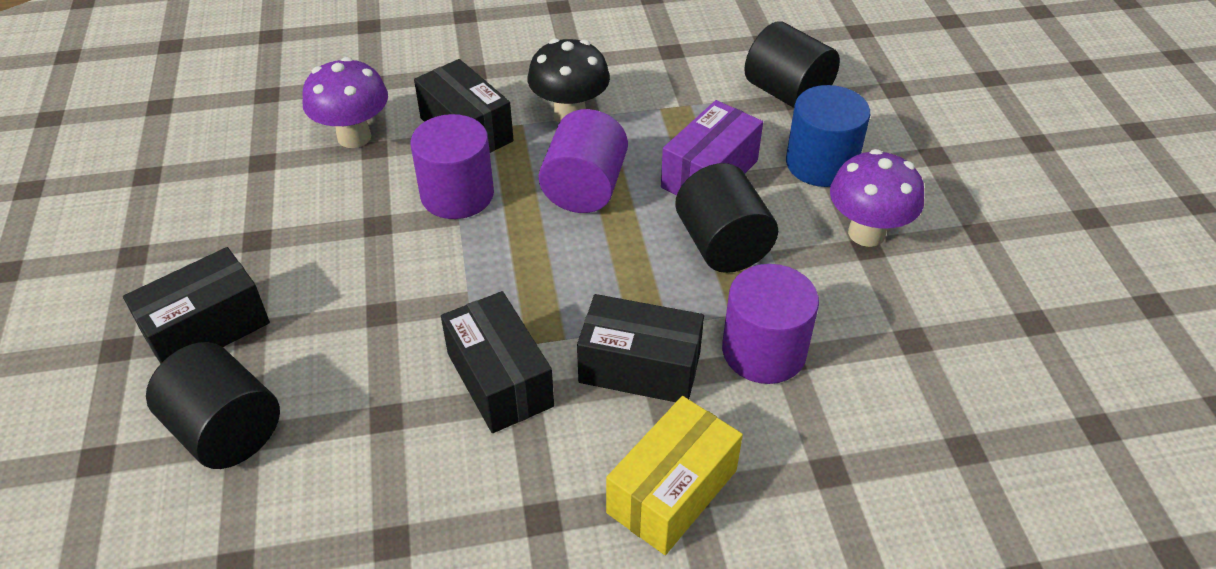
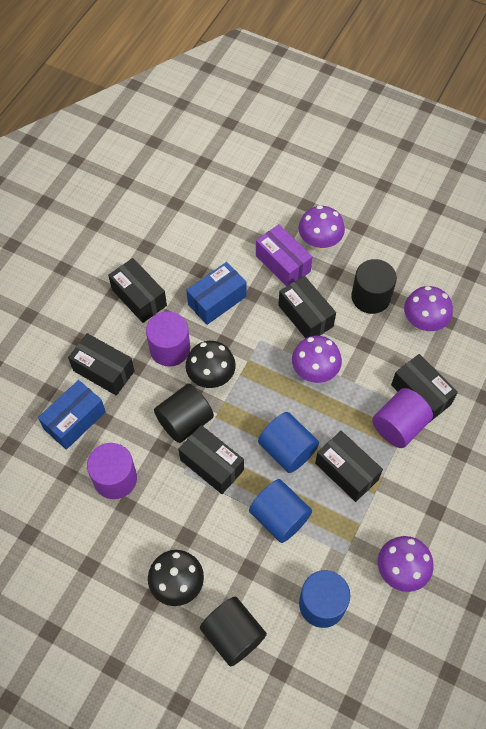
black box: 4 -> 6
black mushroom: 1 -> 2
blue box: 0 -> 2
blue cylinder: 1 -> 3
purple mushroom: 2 -> 4
yellow box: 1 -> 0

